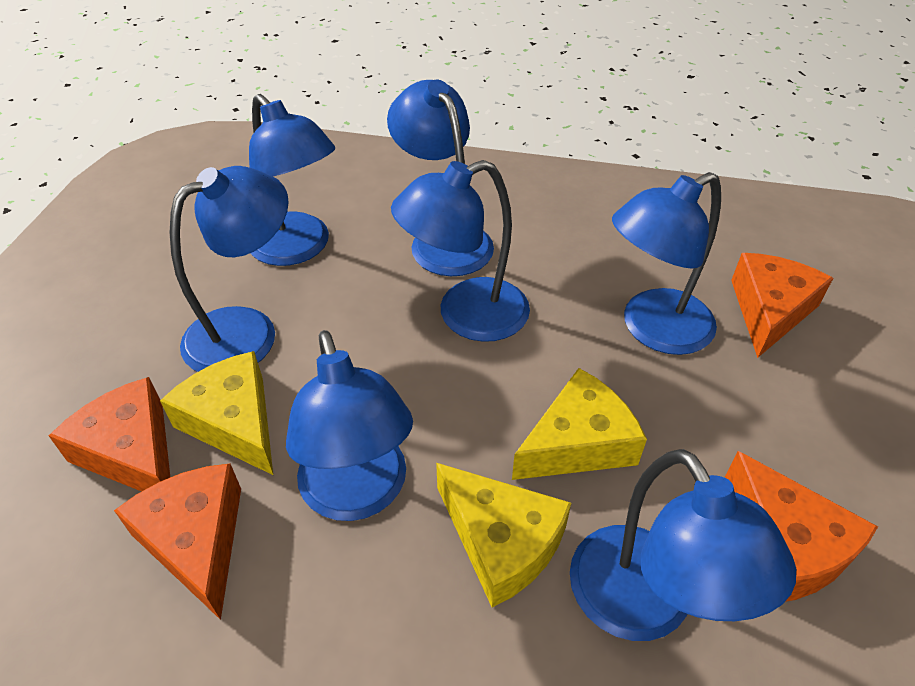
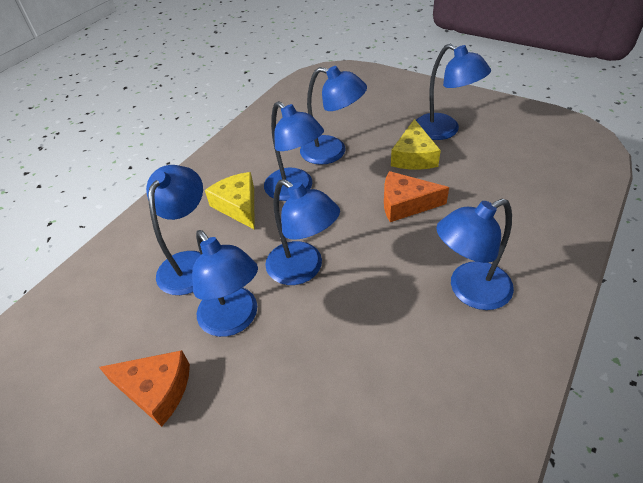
orange cheese: 4 -> 2
yellow cheese: 3 -> 2

